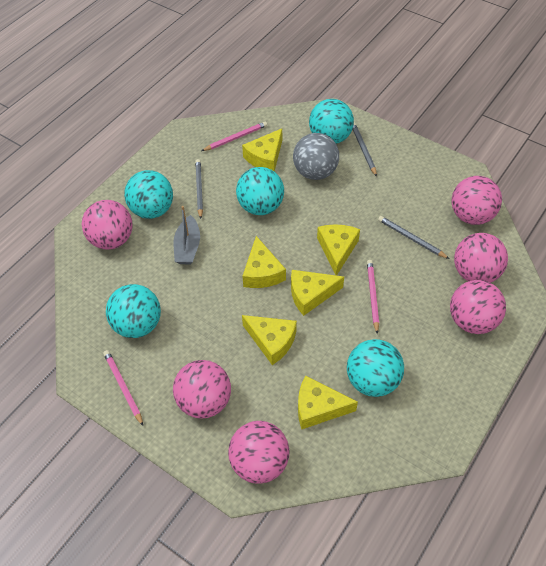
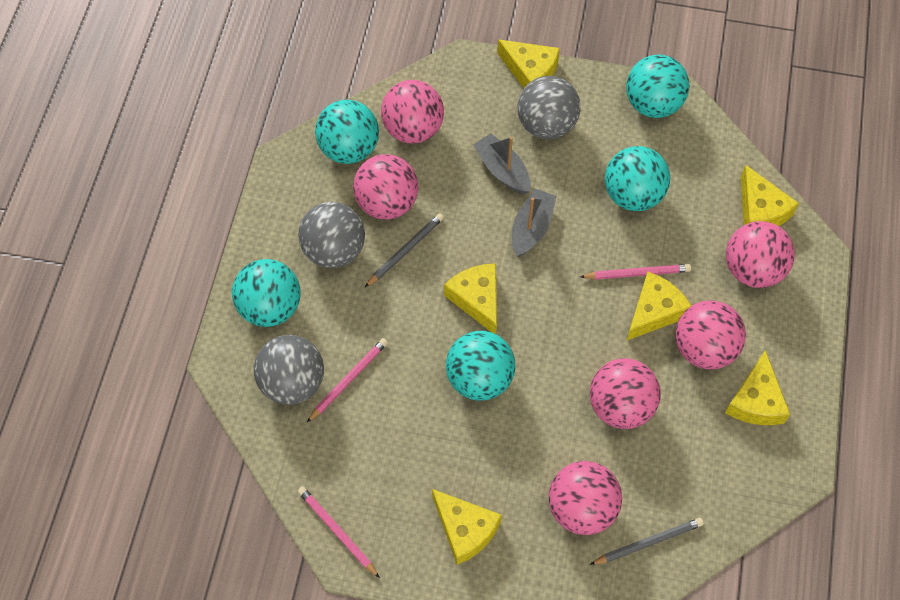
grey ball: 1 -> 3
grey boat: 1 -> 2
grey pencil: 3 -> 2

